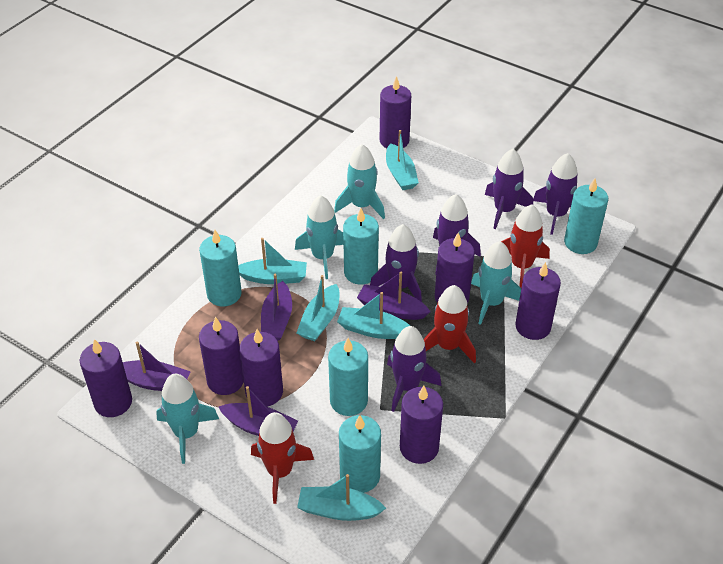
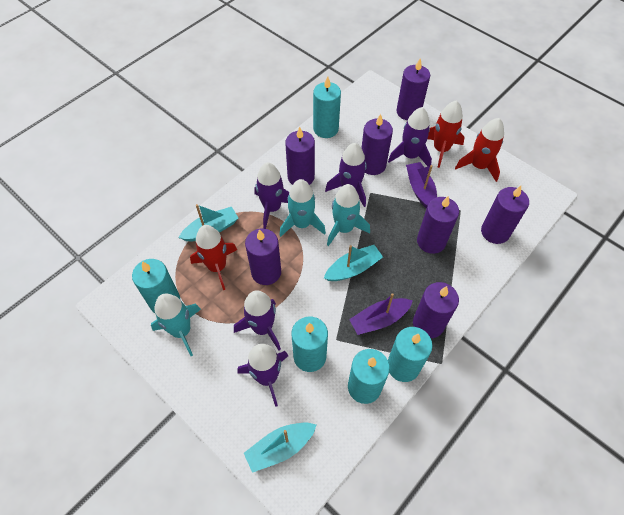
purple boat: 4 -> 2
turquoise boat: 5 -> 3
turquoise rocket: 4 -> 3

